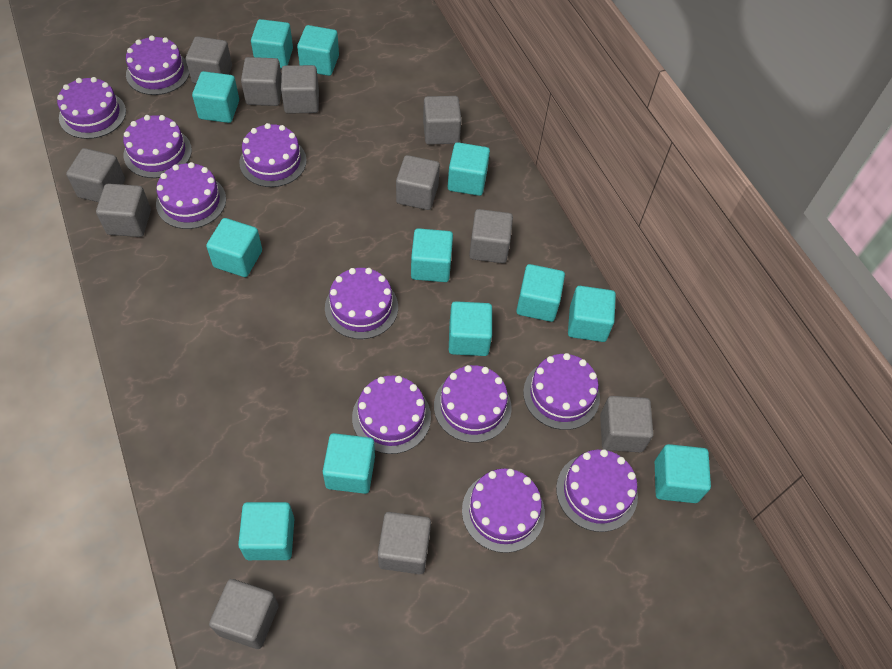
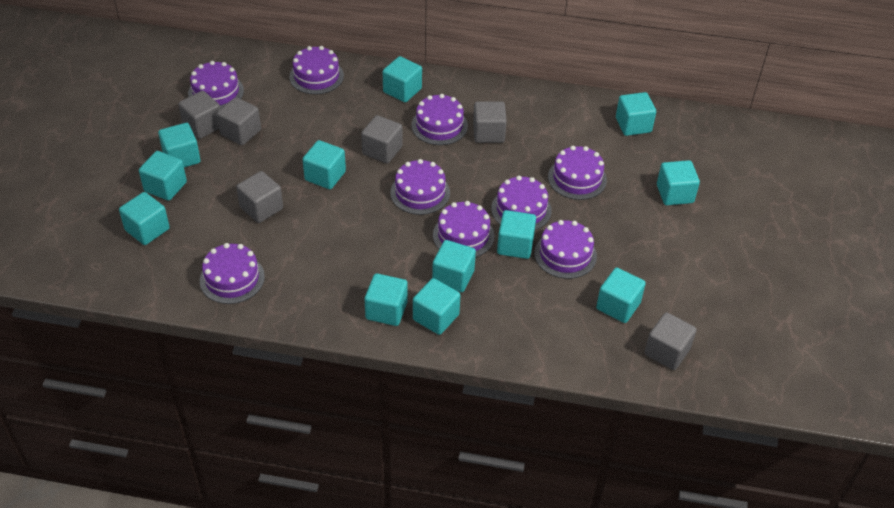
grey cube: 11 -> 6
purple cake: 11 -> 9

